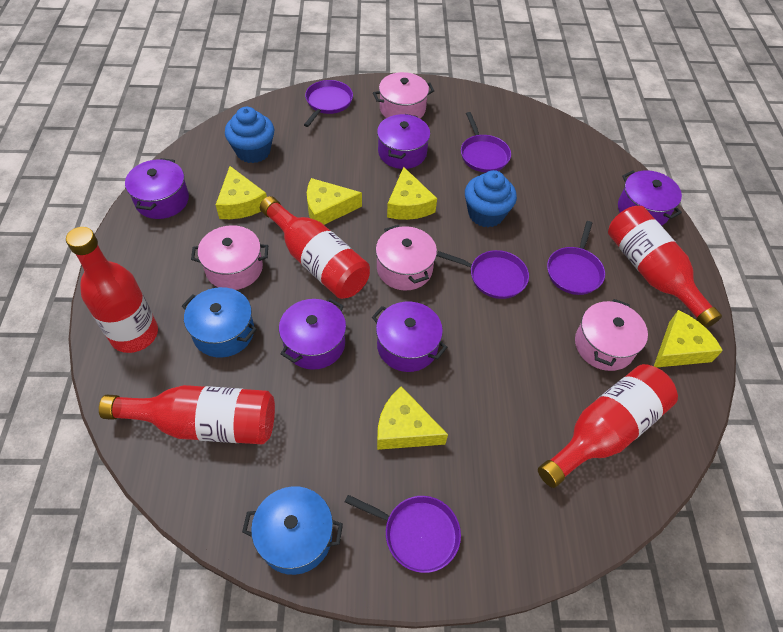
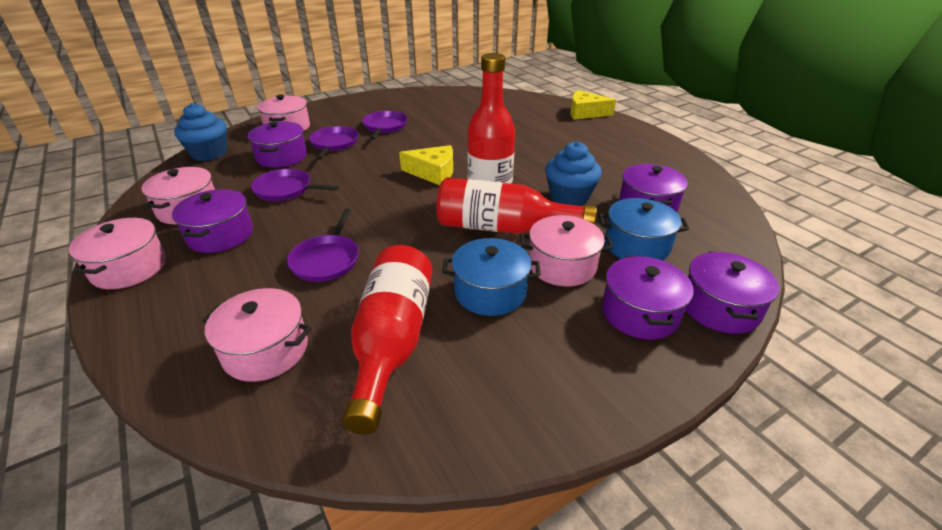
pink pot: 4 -> 5
purple pan: 5 -> 4
red bottle: 5 -> 3
yellow cheese: 5 -> 2

